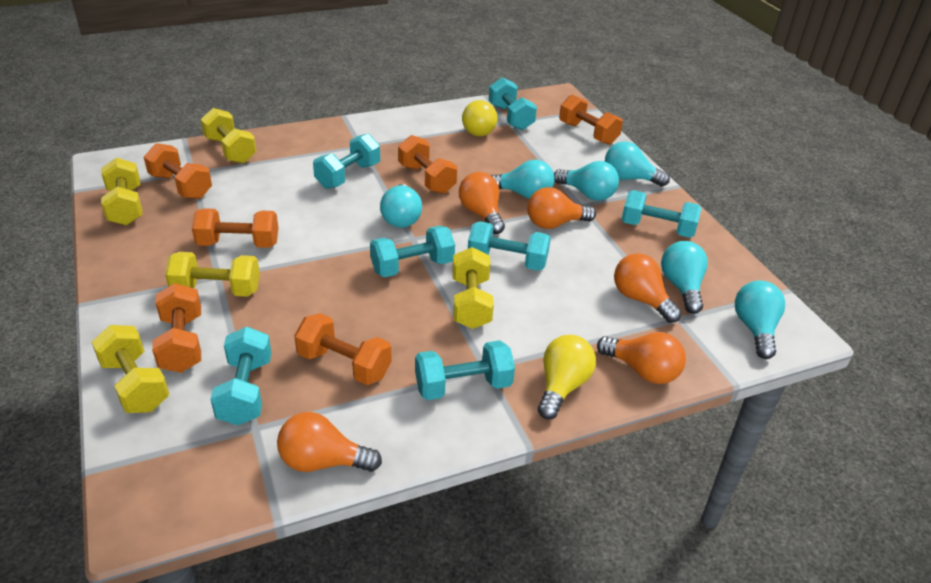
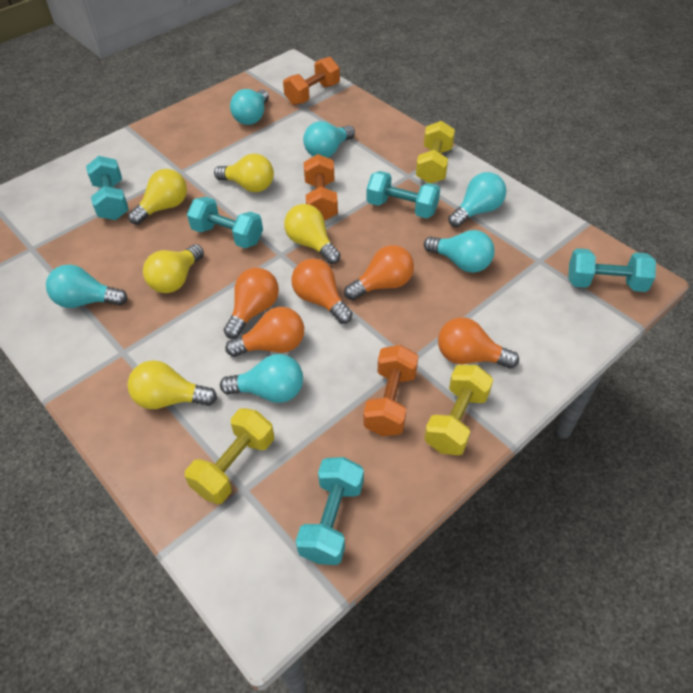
orange dumbbell: 6 -> 3
turquoise dumbbell: 7 -> 5
yellow dumbbell: 5 -> 3
yellow light bulb: 2 -> 5

